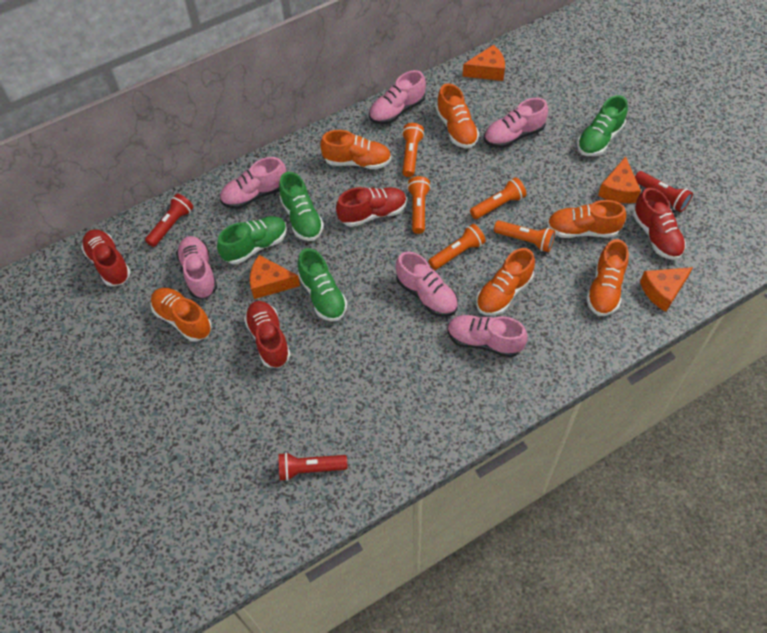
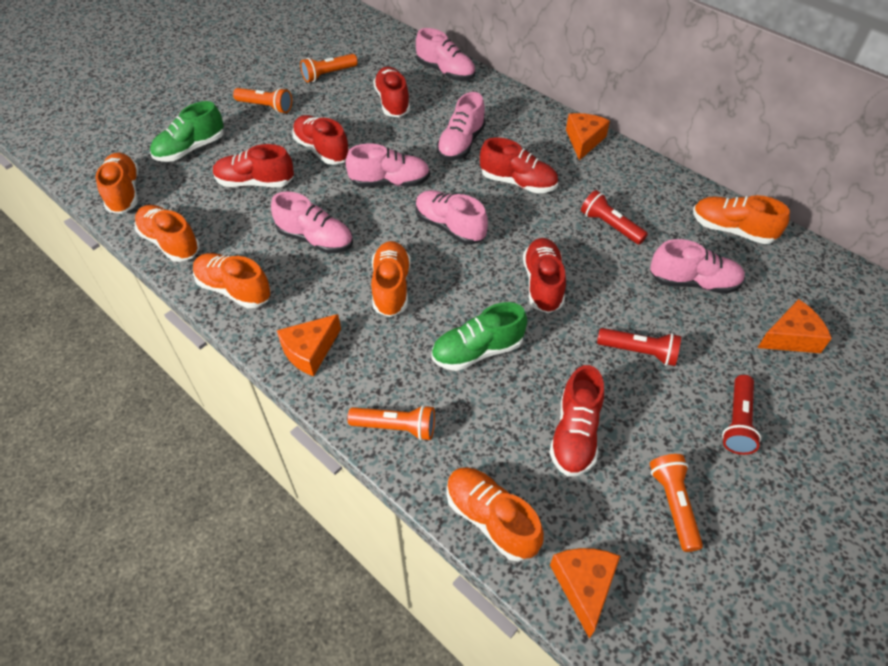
green shoe: 4 -> 2
orange flashlight: 5 -> 4
red shoe: 4 -> 6

